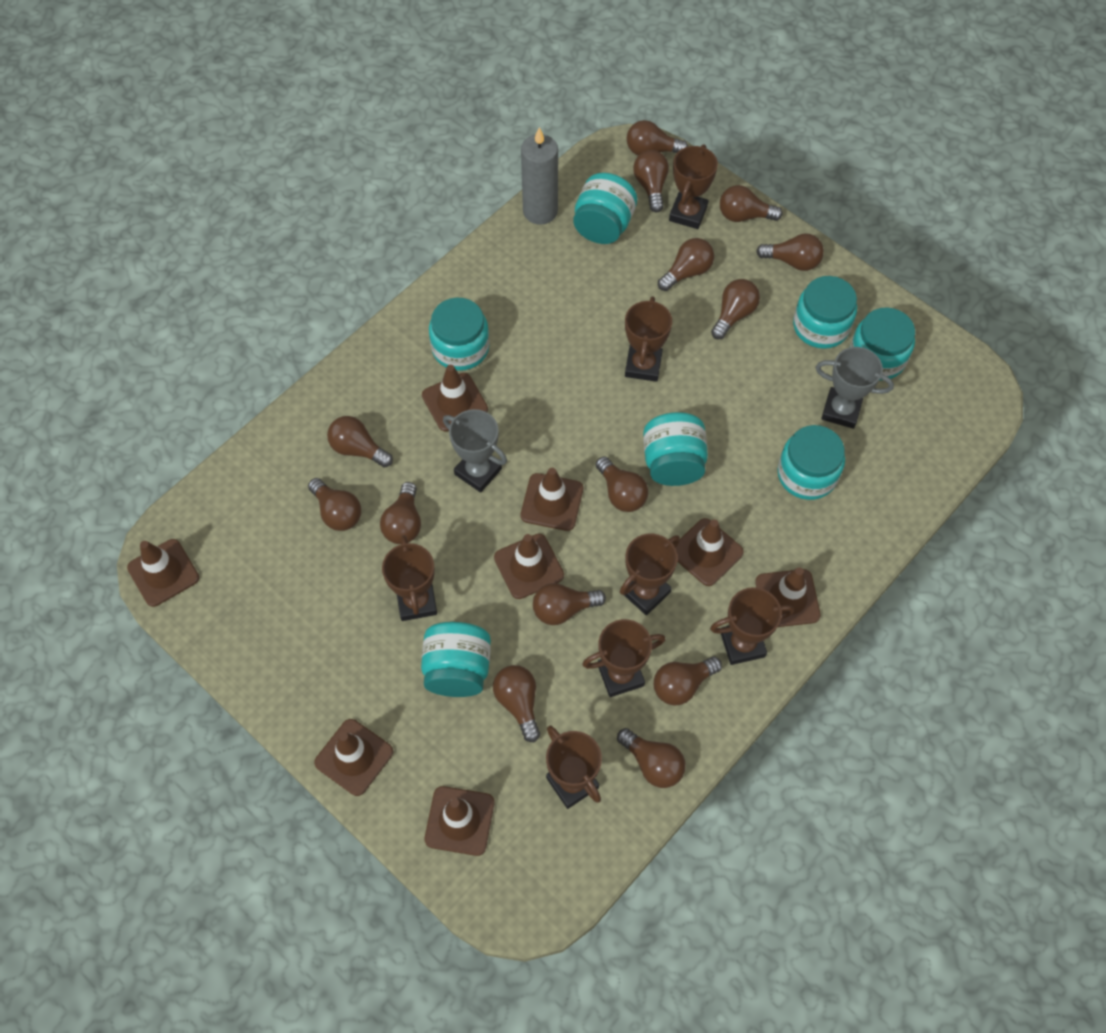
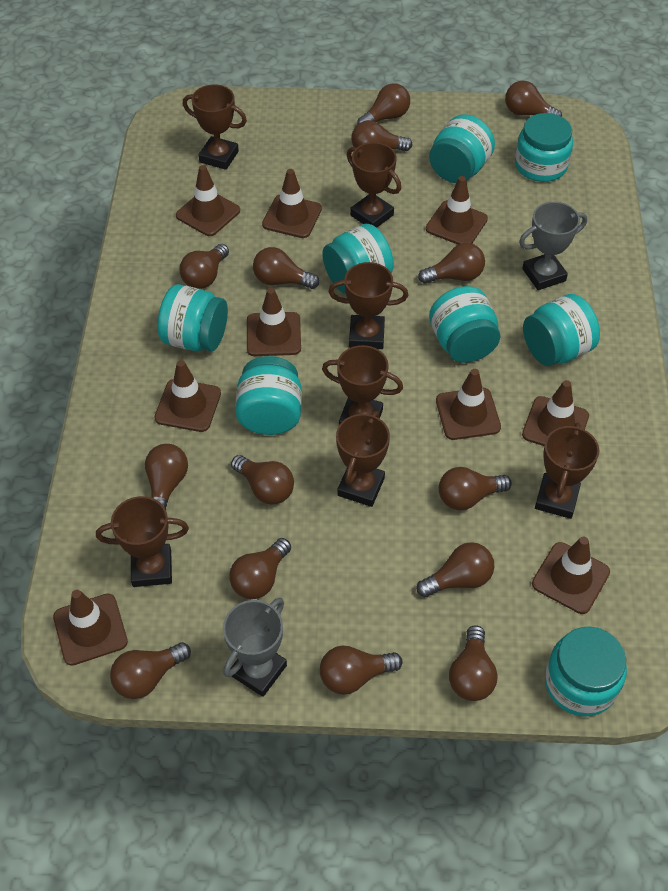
brown traffic cone: 8 -> 9
grey candle: 1 -> 0
turquoise jar: 7 -> 8

